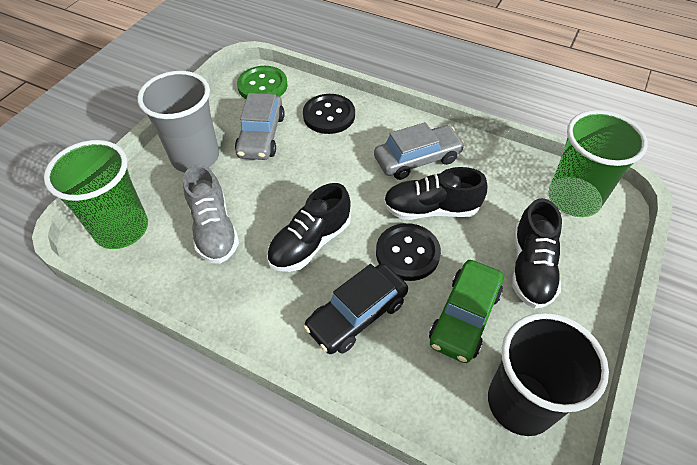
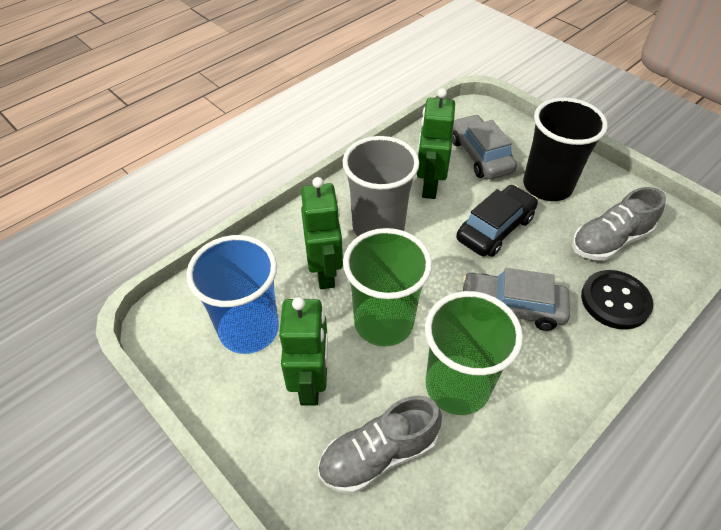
black button: 2 -> 1
black shoe: 3 -> 0
blue cup: 0 -> 1
green button: 1 -> 0
green car: 1 -> 0
green robot: 0 -> 3
grey shoe: 1 -> 2

